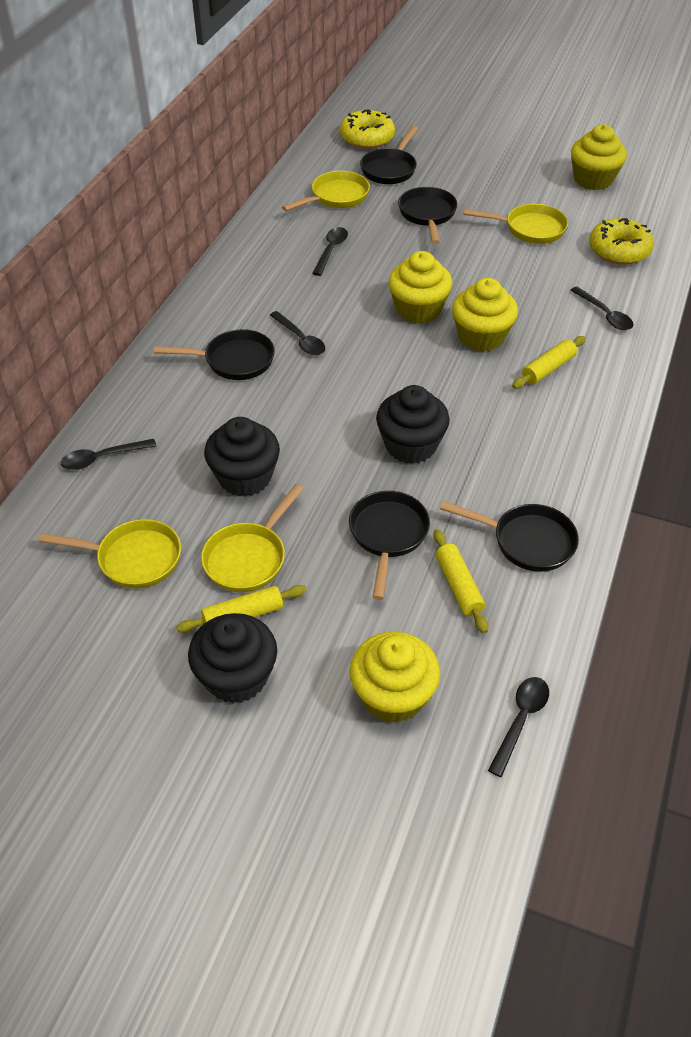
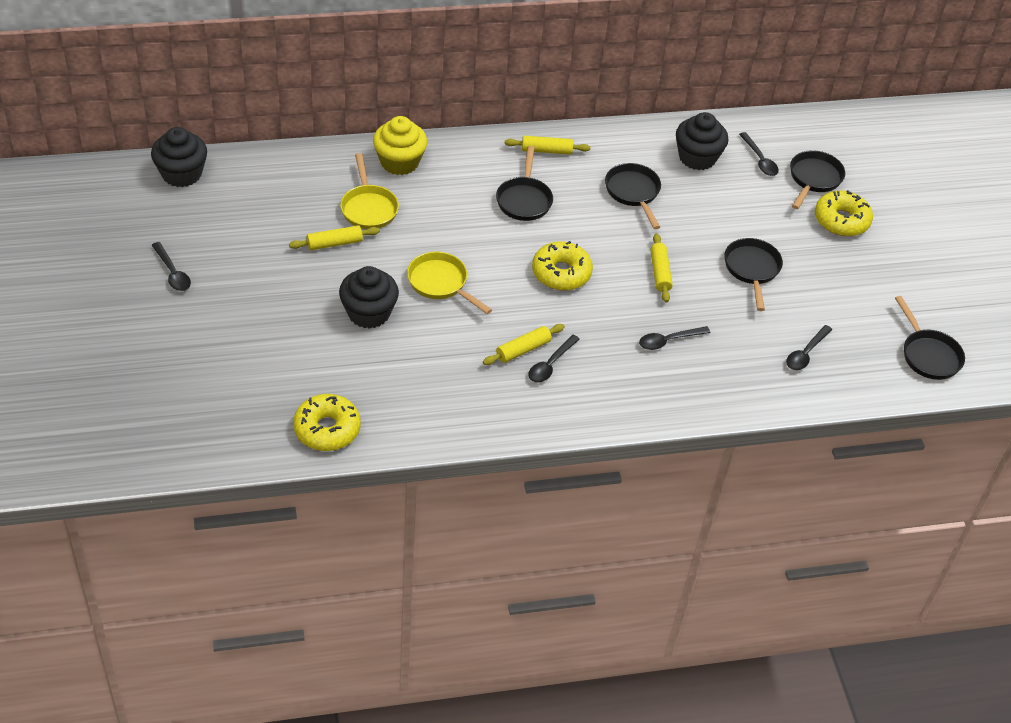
yellow cupcake: 4 -> 1
yellow donut: 2 -> 3
yellow pan: 4 -> 2
yellow rolling pin: 3 -> 4

